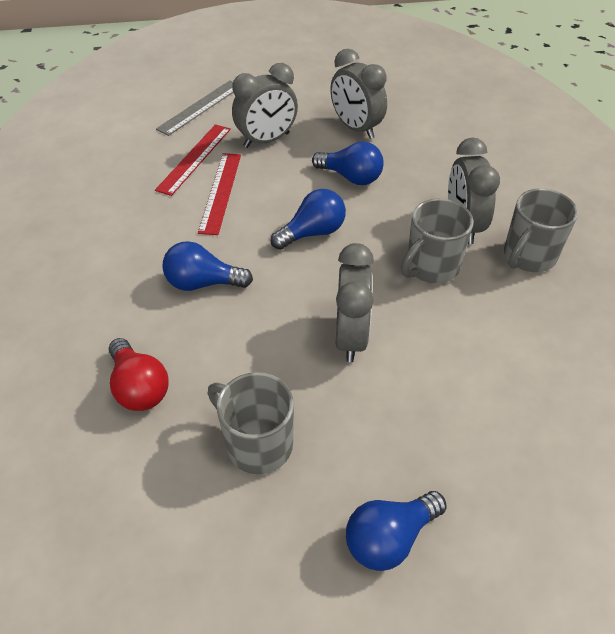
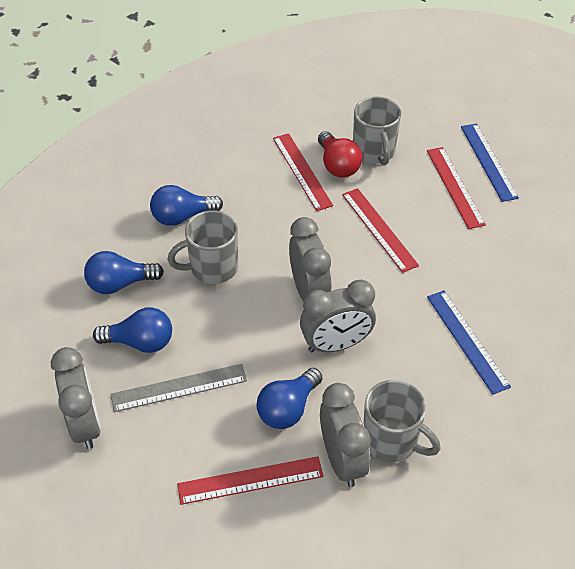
blue ruler: 0 -> 2
red ruler: 2 -> 4

